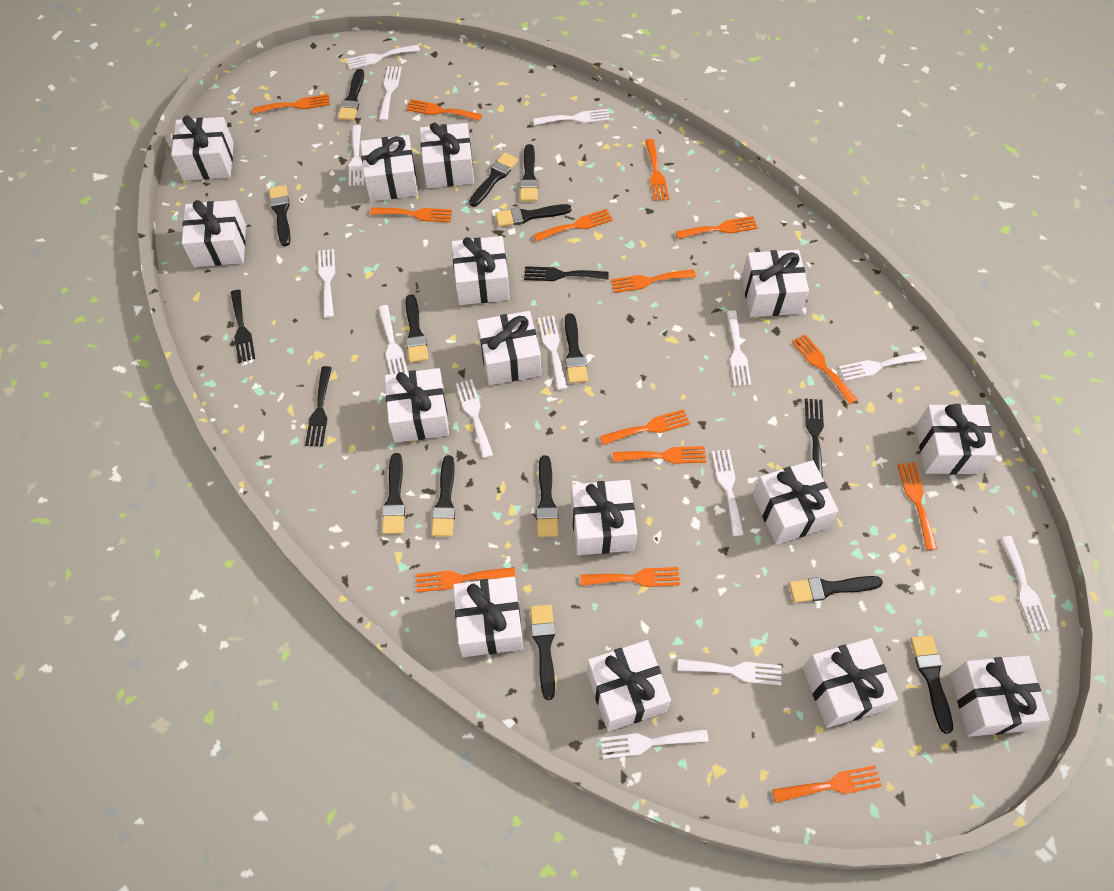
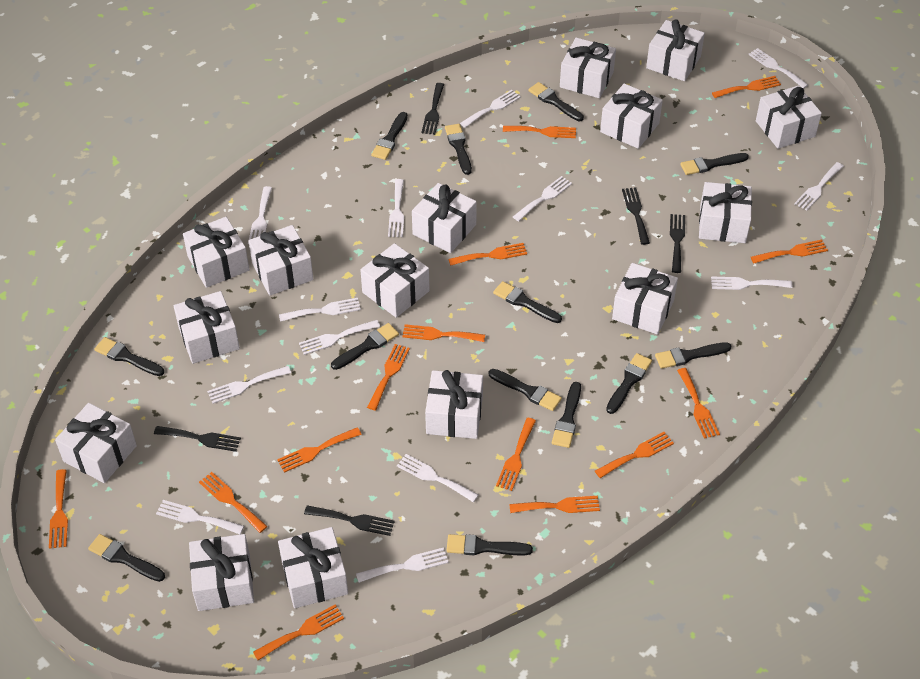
black fork: 4 -> 5
white fork: 14 -> 13

